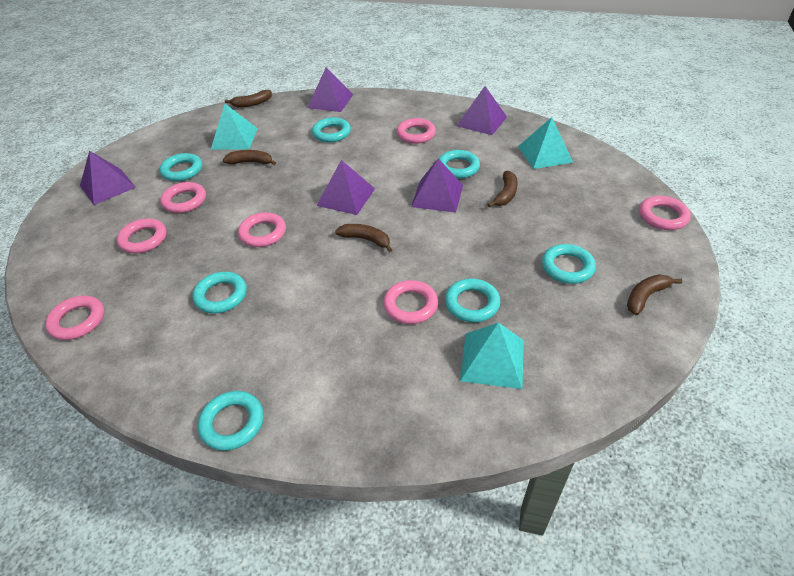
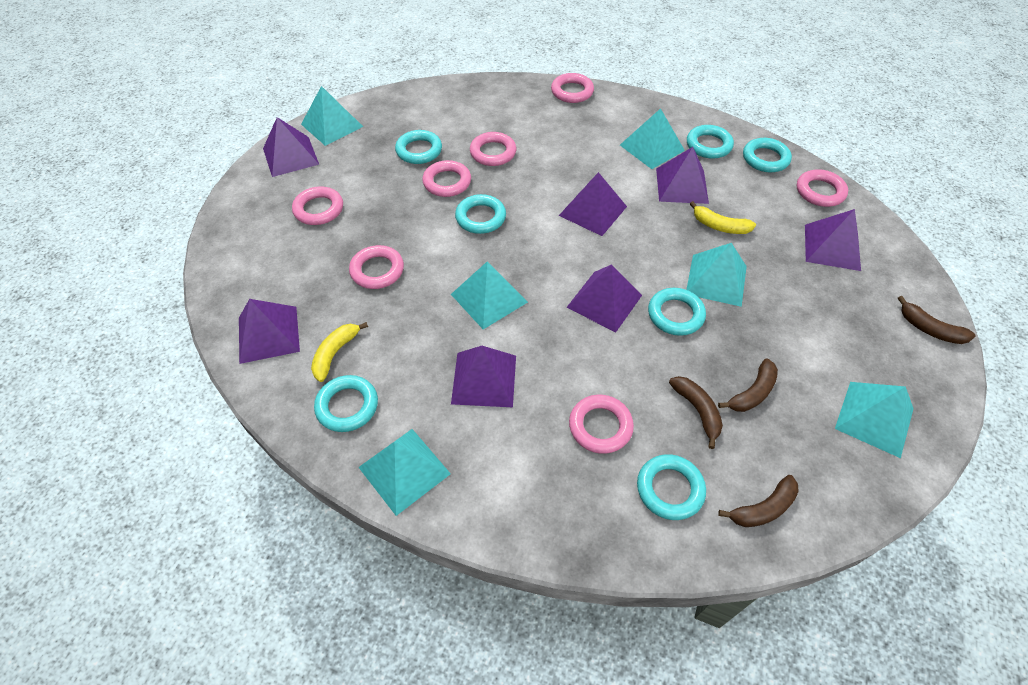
brown banana: 5 -> 4
purple pyramid: 5 -> 7
turquoise pyramid: 3 -> 6
yellow banana: 0 -> 2

